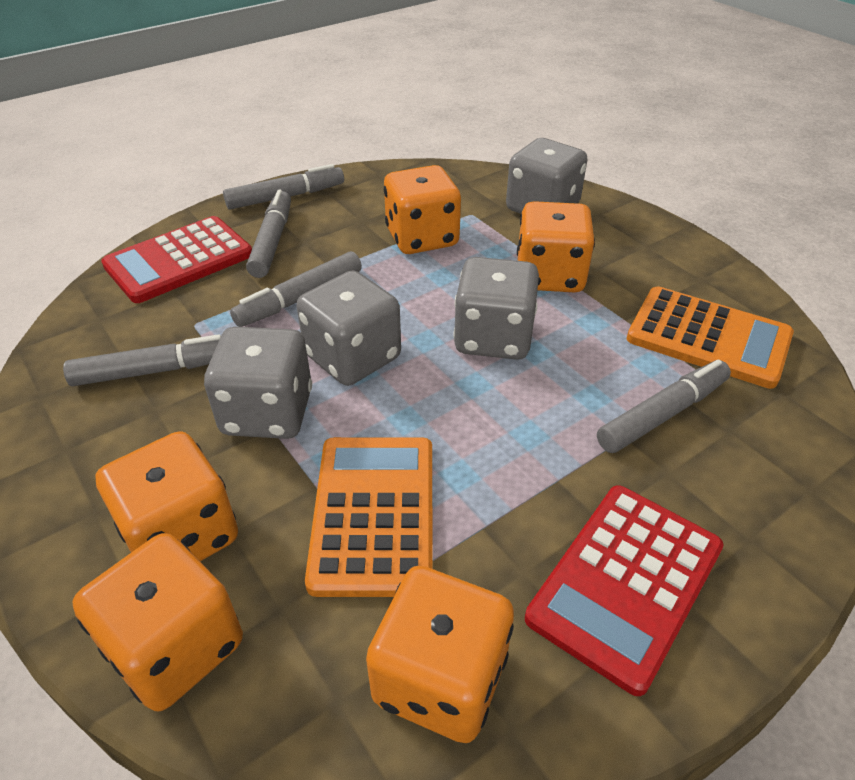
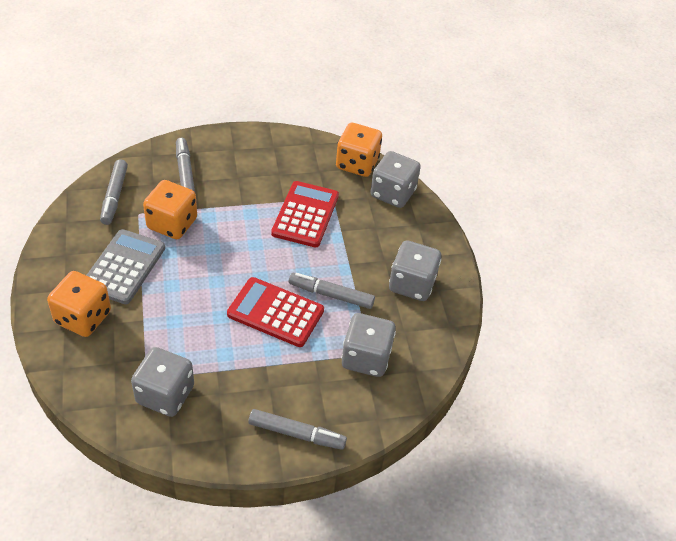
grey calculator: 0 -> 1
grey marker: 5 -> 4
orange calculator: 2 -> 0
orange dice: 5 -> 3

